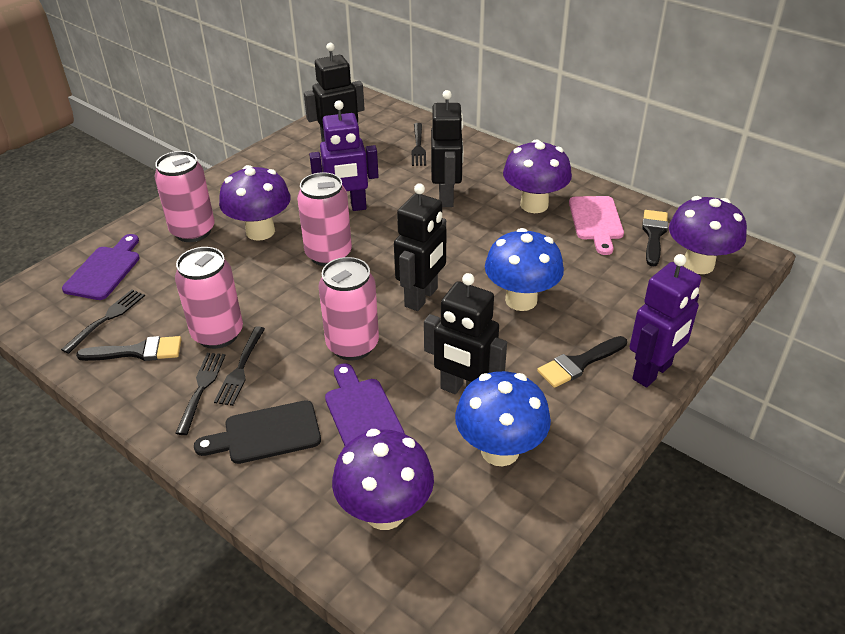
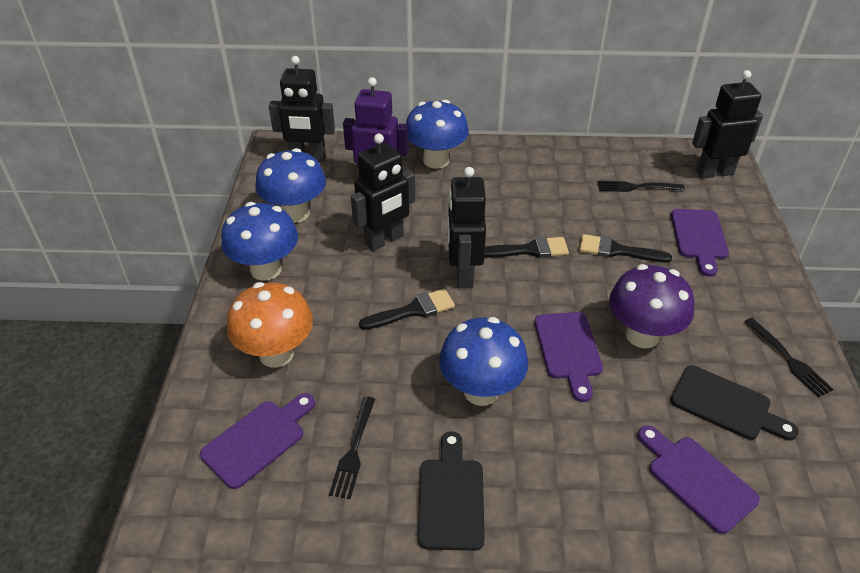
black cutting board: 1 -> 2
black fork: 4 -> 3
blue mushroom: 2 -> 4
orange mushroom: 0 -> 1
pink can: 4 -> 0
pink cutting board: 1 -> 0
purple cutting board: 2 -> 4
purple mushroom: 4 -> 1
purple robot: 2 -> 1

